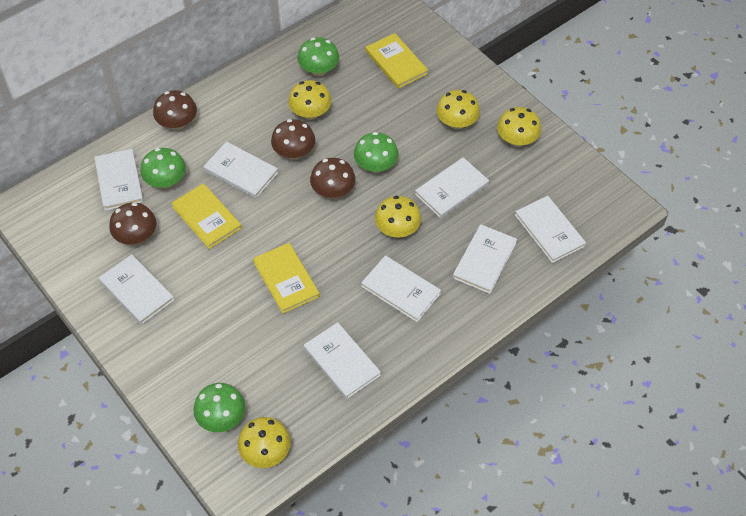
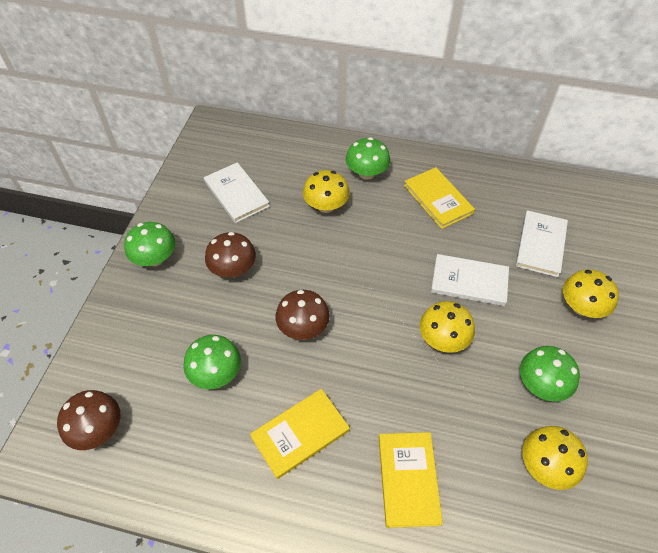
brown mushroom: 4 -> 3
white book: 8 -> 3
yellow mushroom: 5 -> 4

